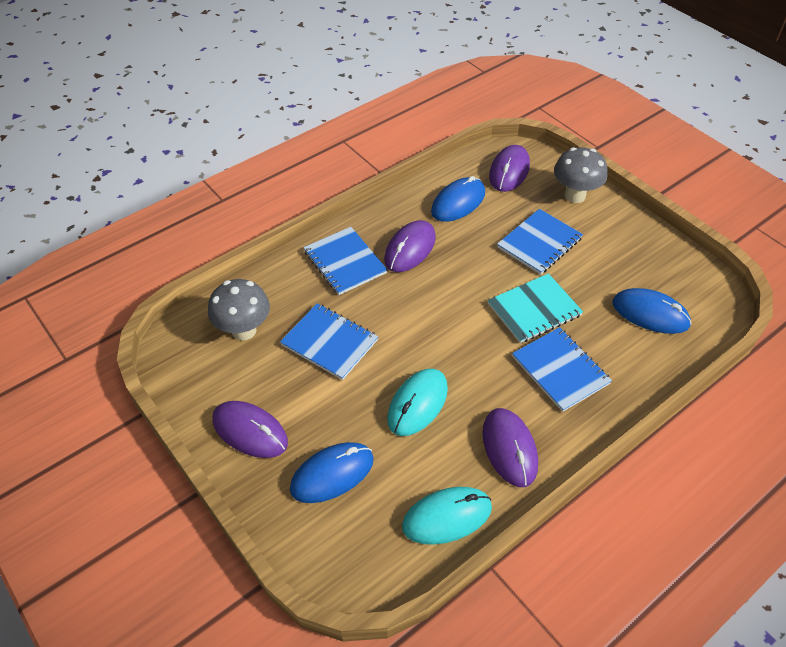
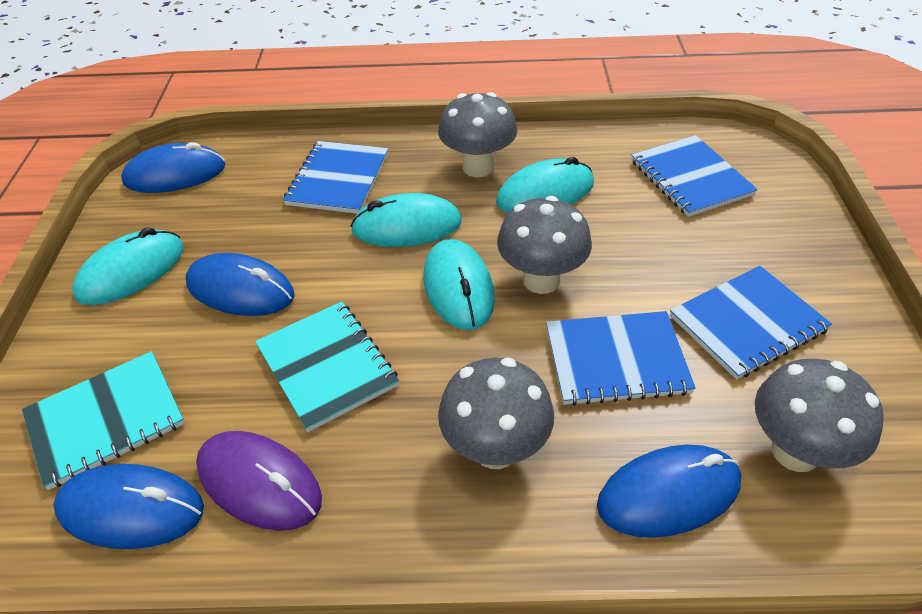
blue mouse: 3 -> 4
grey mushroom: 2 -> 4
purple mouse: 4 -> 1
turquoise mouse: 2 -> 4
turquoise notebook: 1 -> 2

